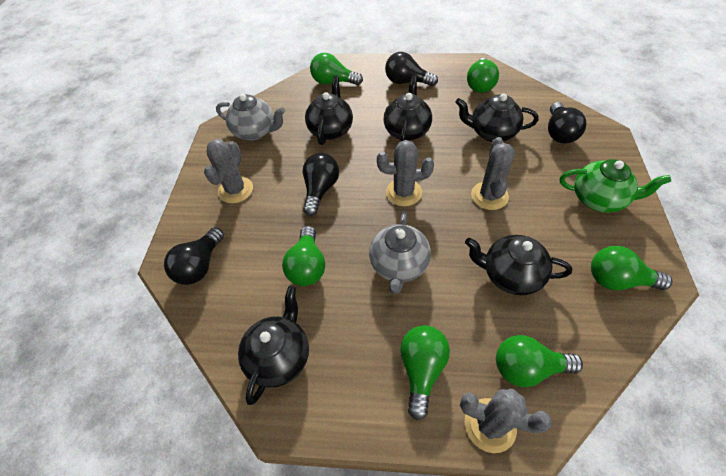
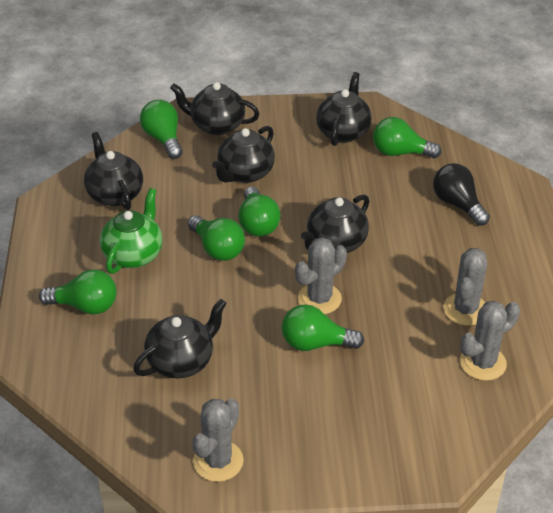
black light bulb: 4 -> 1
black teapot: 5 -> 6
grey teapot: 2 -> 0

